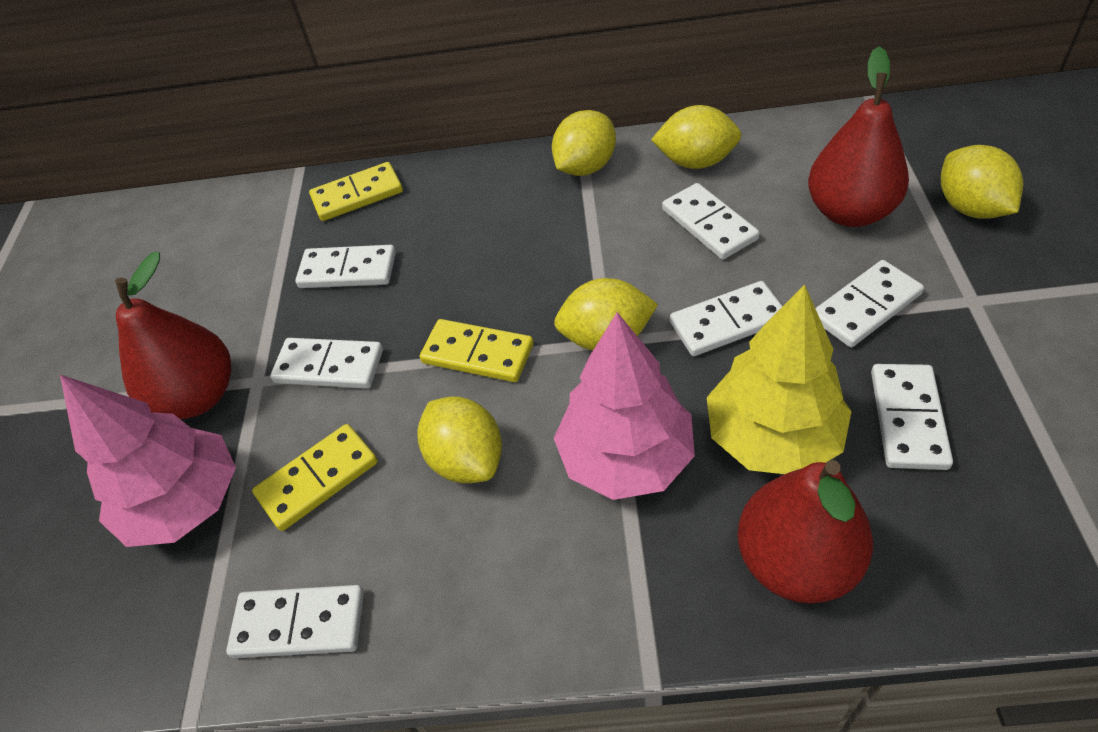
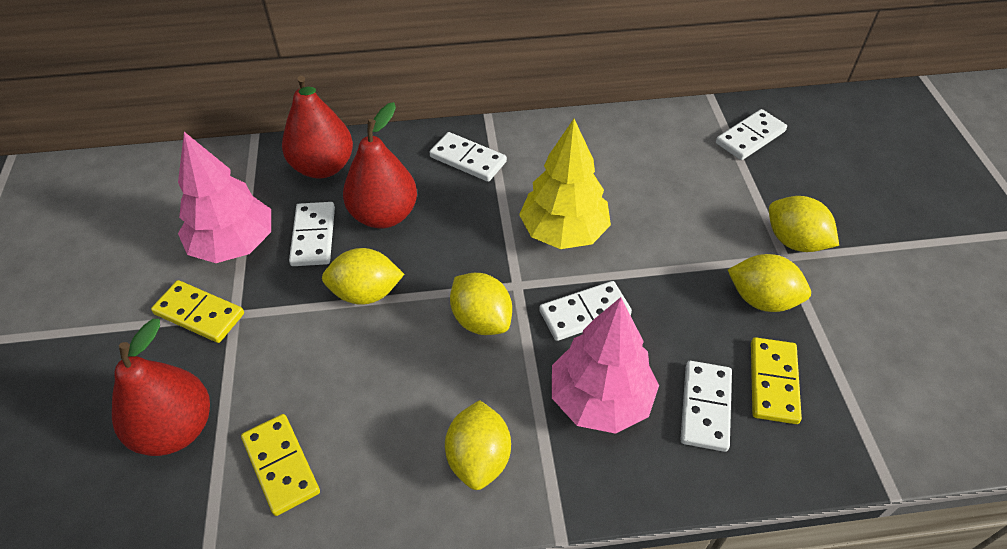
white domino: 7 -> 5

